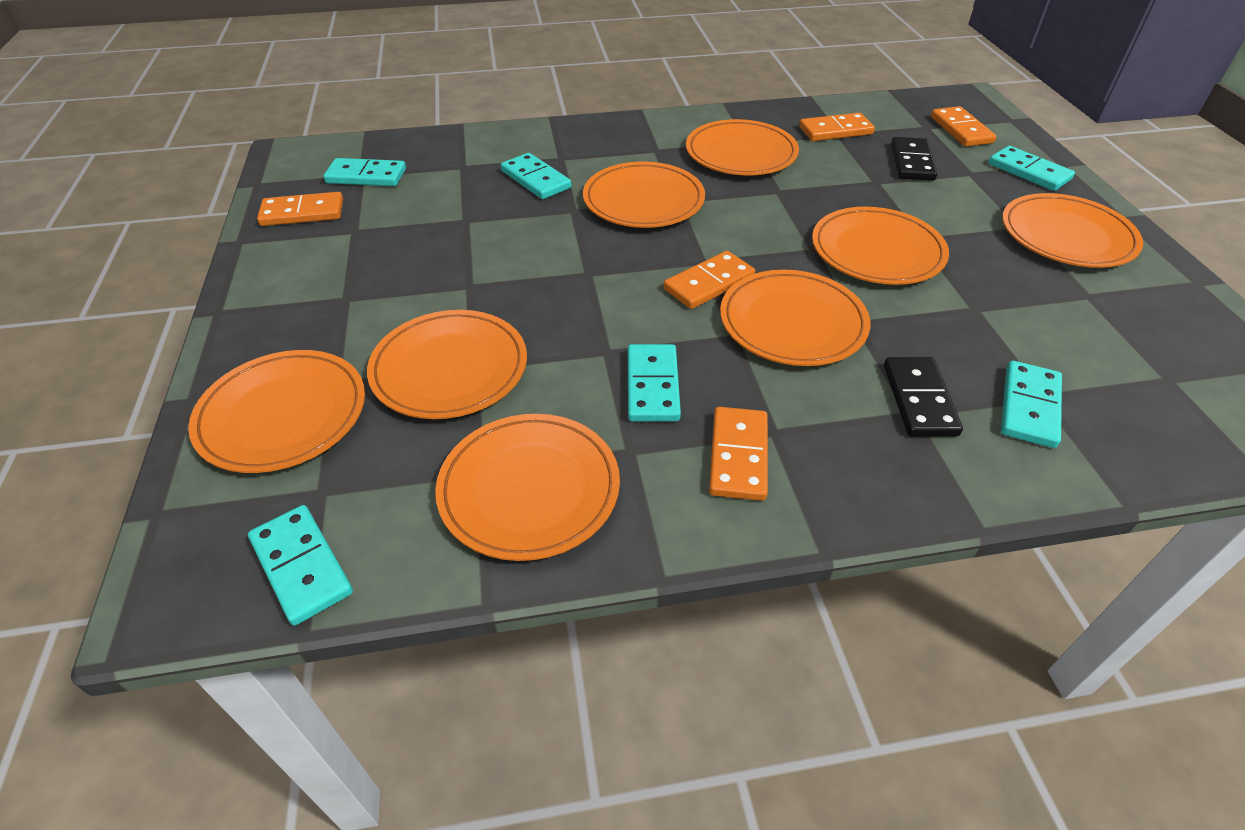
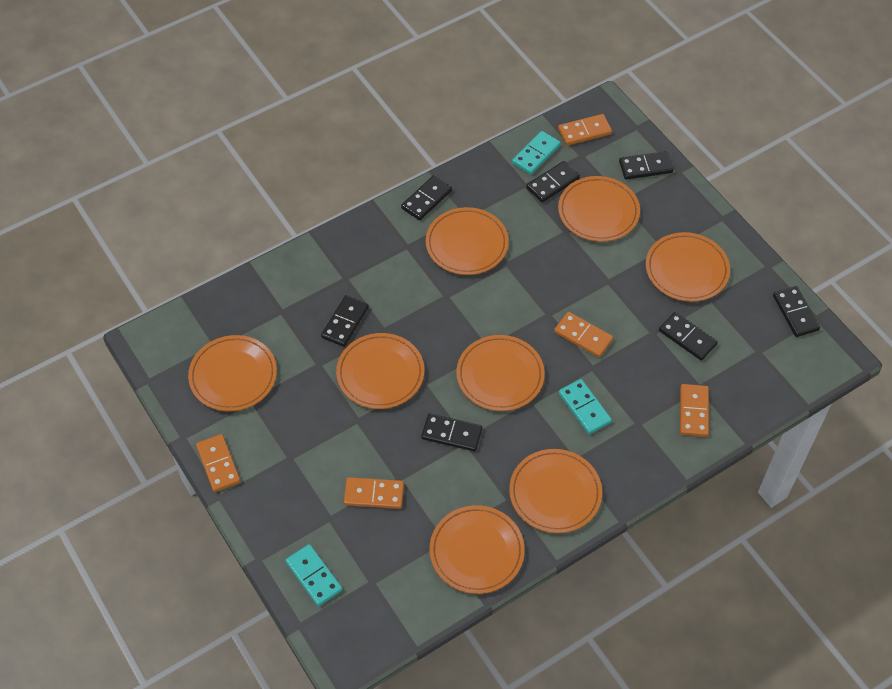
black domino: 2 -> 7
turquoise domino: 6 -> 3

